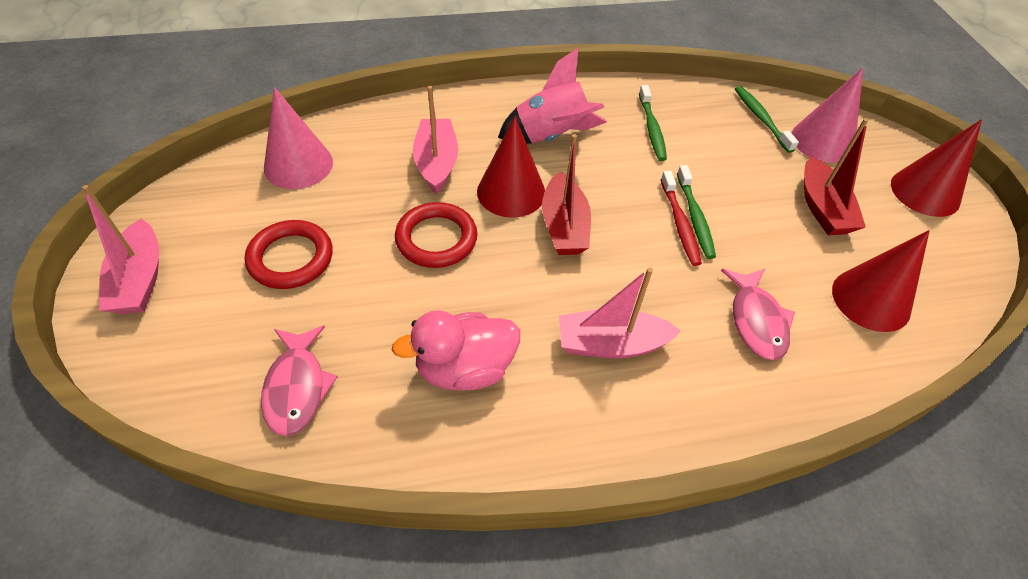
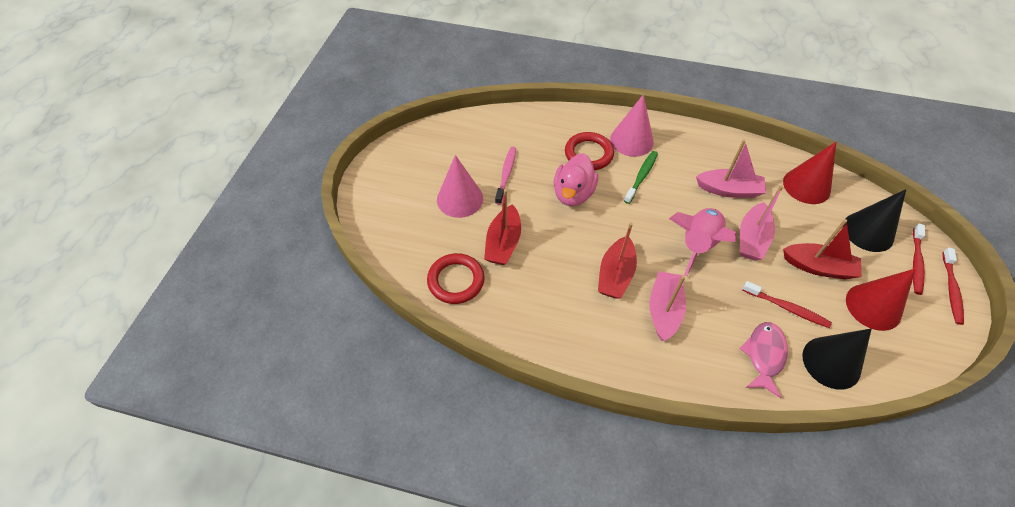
black cone: 0 -> 2
green toothbrush: 3 -> 1
pink fish: 2 -> 1
pink toothbrush: 0 -> 1
red boat: 2 -> 3
red cone: 3 -> 2
red toothbrush: 1 -> 3

